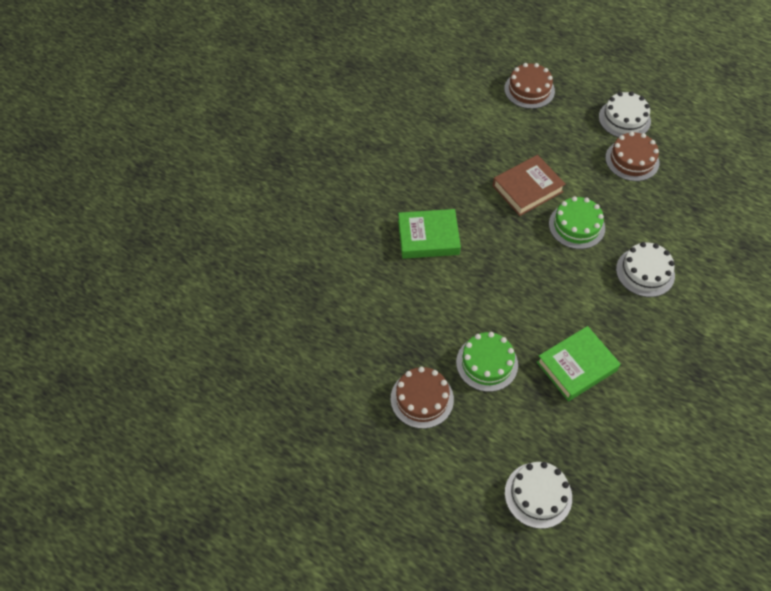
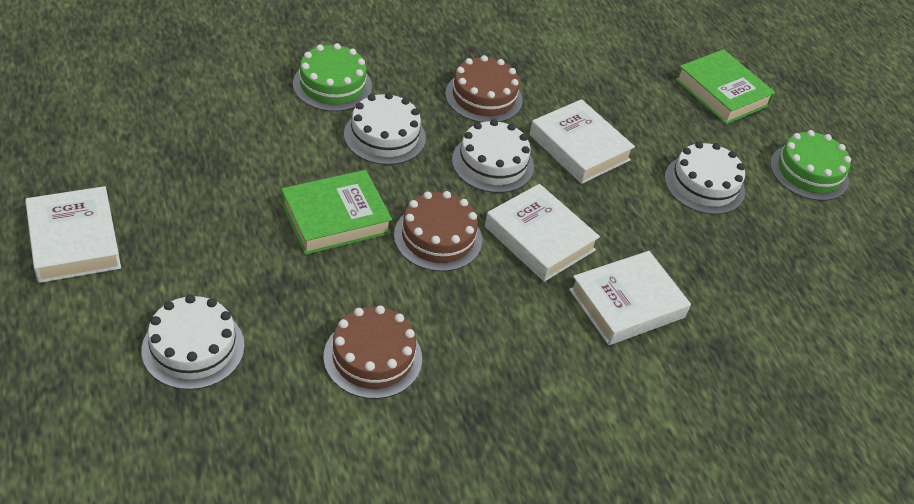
brown book: 1 -> 0
white book: 0 -> 4
white cake: 3 -> 4

